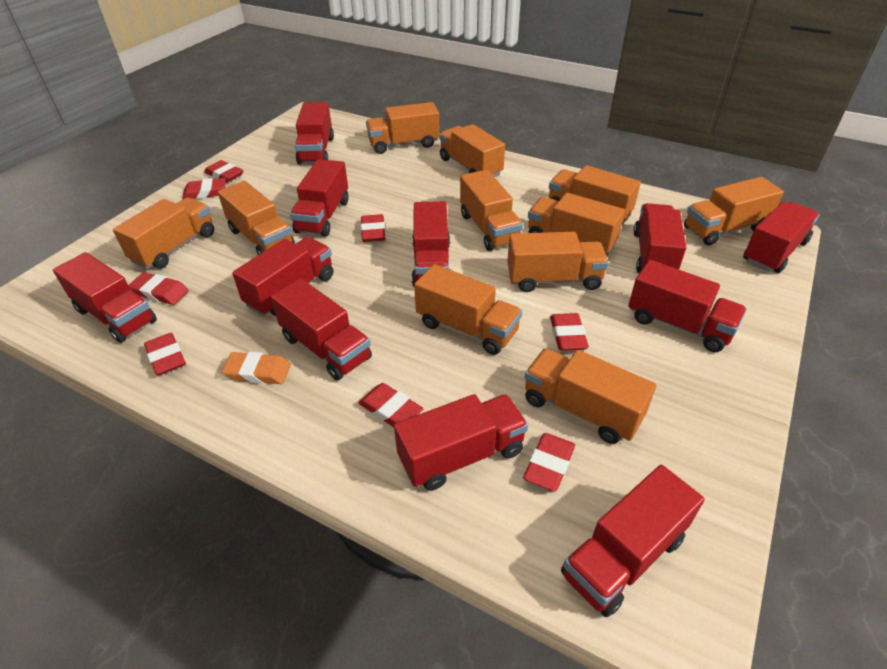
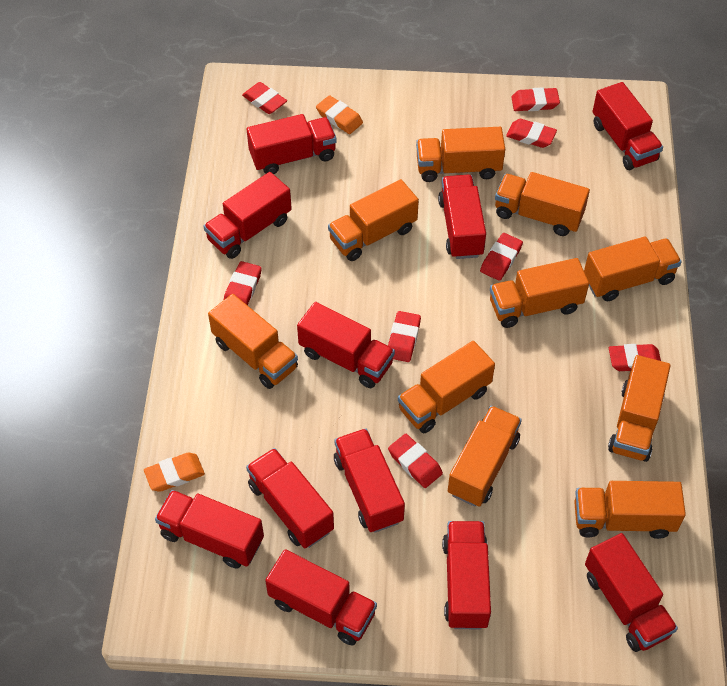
orange eraser: 1 -> 2
orange truck: 11 -> 10

